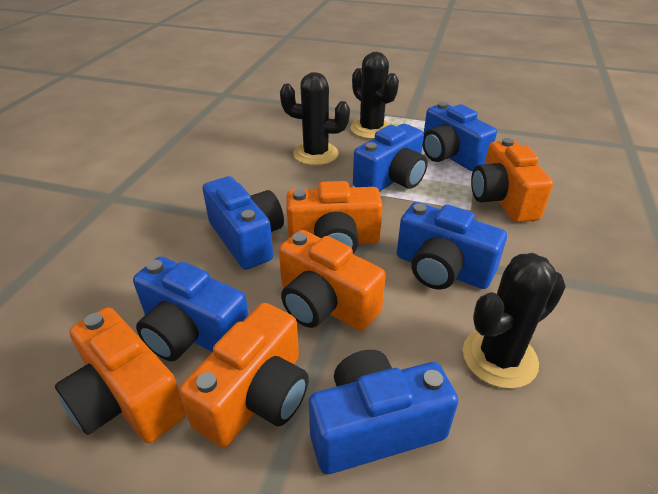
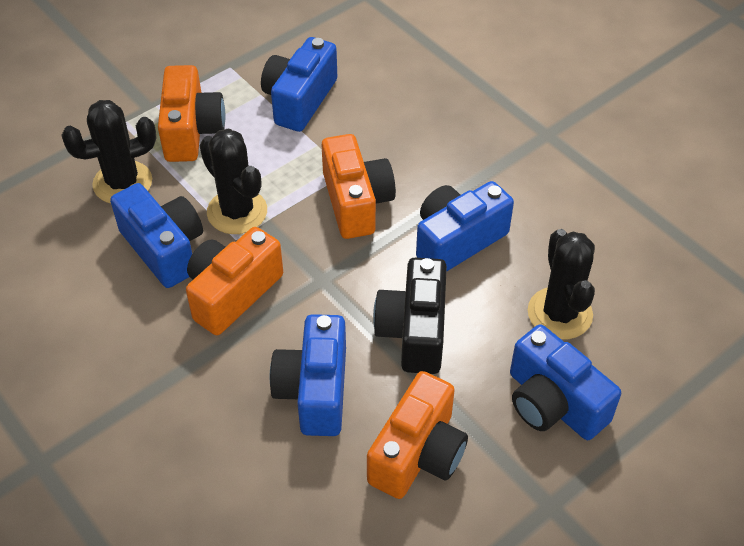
black camera: 0 -> 1
blue camera: 6 -> 5
orange camera: 5 -> 4

